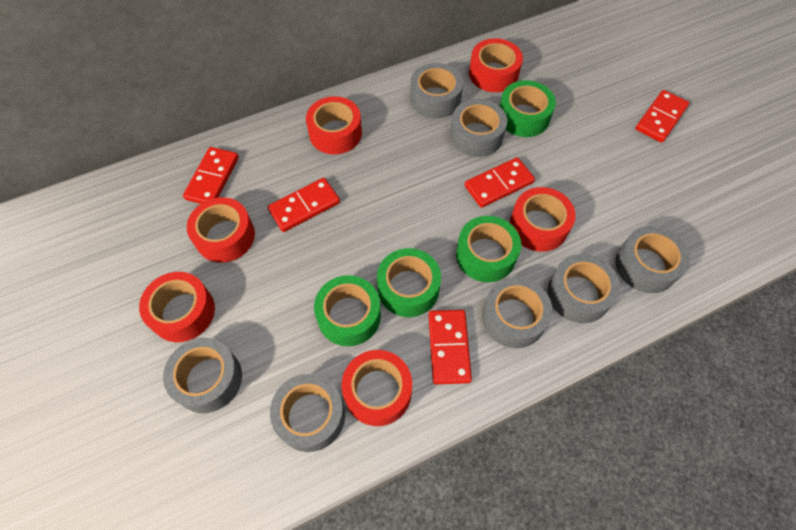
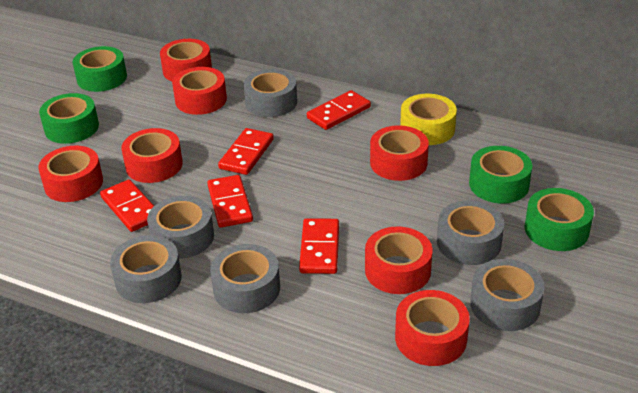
grey tape: 7 -> 6
red tape: 6 -> 7
yellow tape: 0 -> 1

